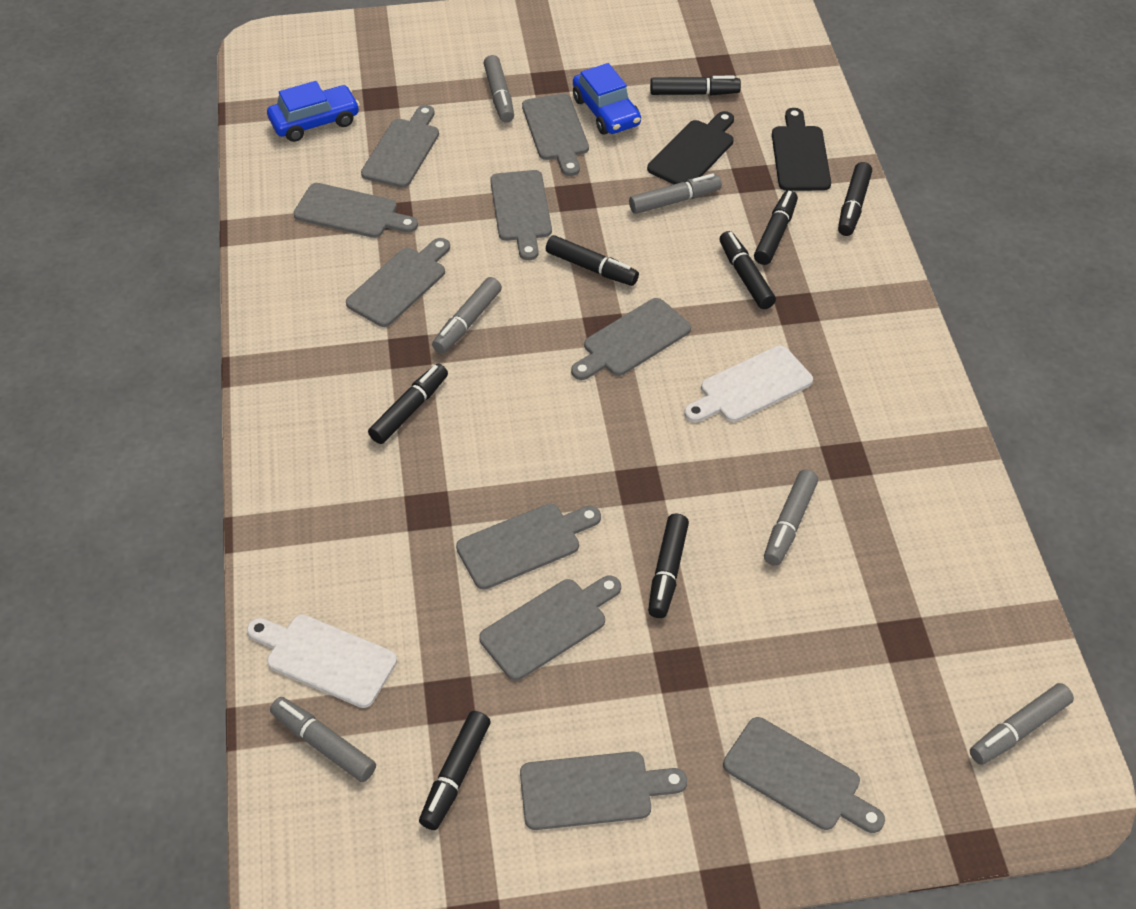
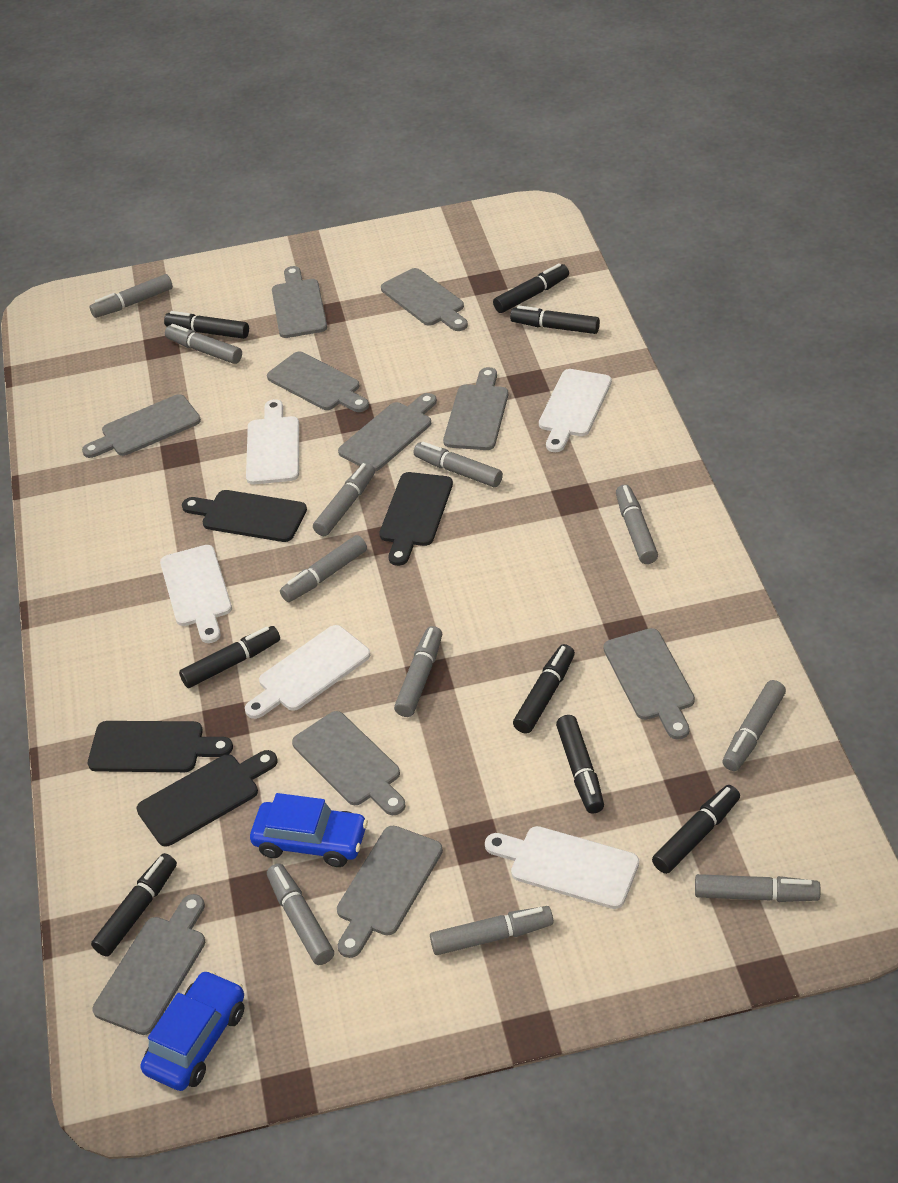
black cutting board: 2 -> 4
grey marker: 6 -> 11
white cutting board: 2 -> 5

